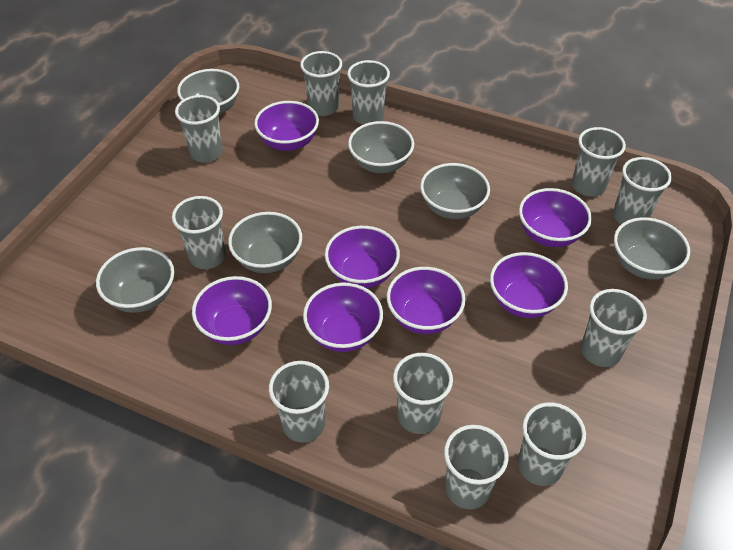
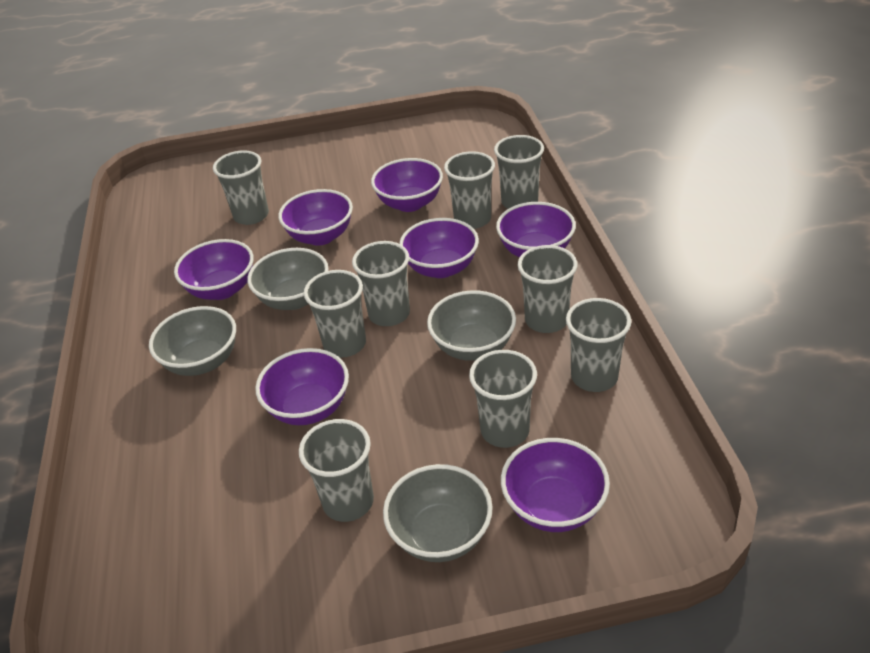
grey bowl: 6 -> 4
grey cup: 11 -> 9

